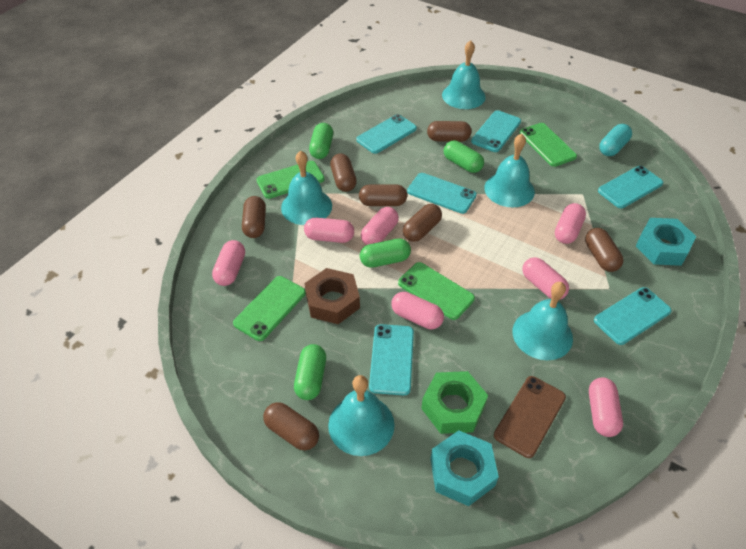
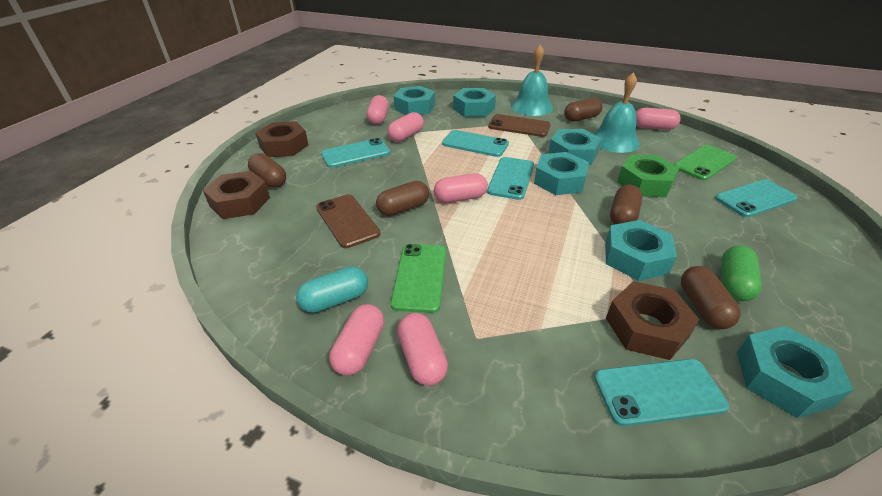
brown capsule: 7 -> 5
brown nut: 1 -> 3
brown phone: 1 -> 2
green capsule: 4 -> 1
green phone: 4 -> 2
pink capsule: 7 -> 6
turquoise bell: 5 -> 2
turquoise nut: 2 -> 6
turquoise phone: 6 -> 5

